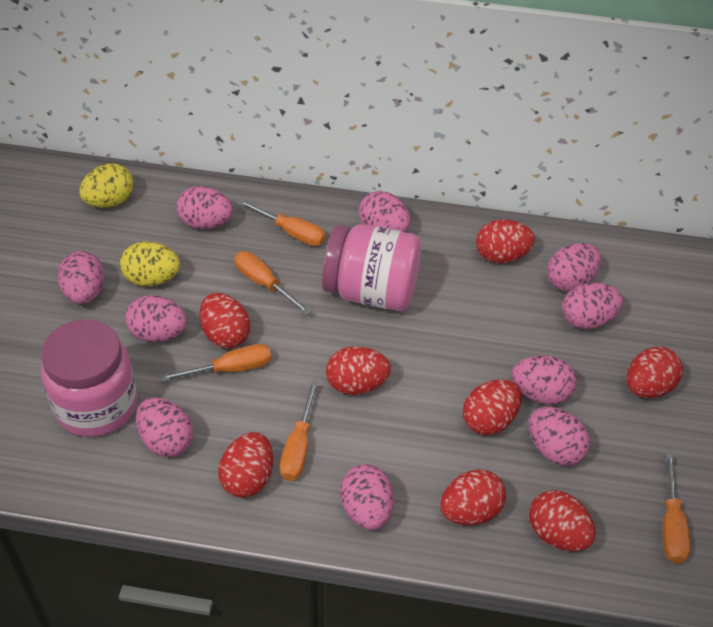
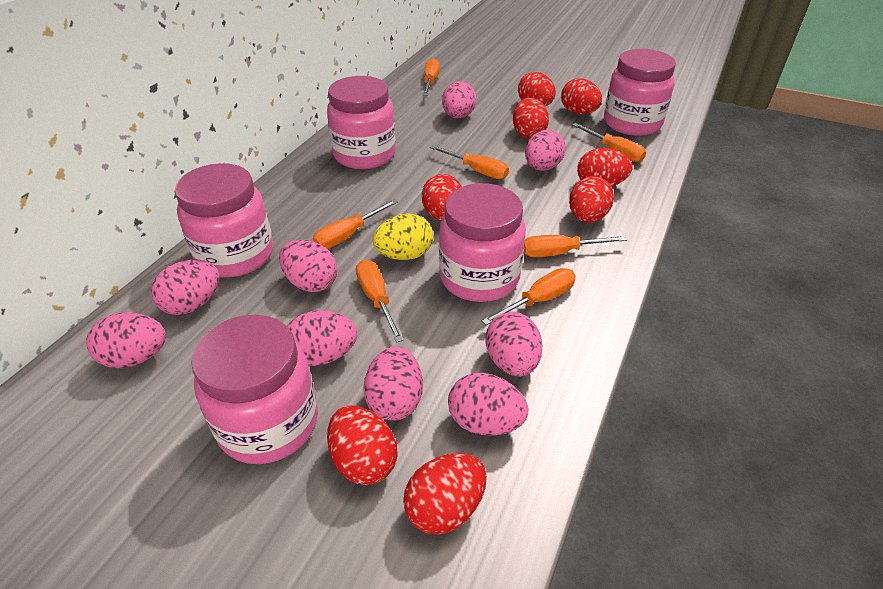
orange screwdriver: 5 -> 7
pink egg: 10 -> 9
pink jar: 2 -> 5
yellow egg: 2 -> 1

